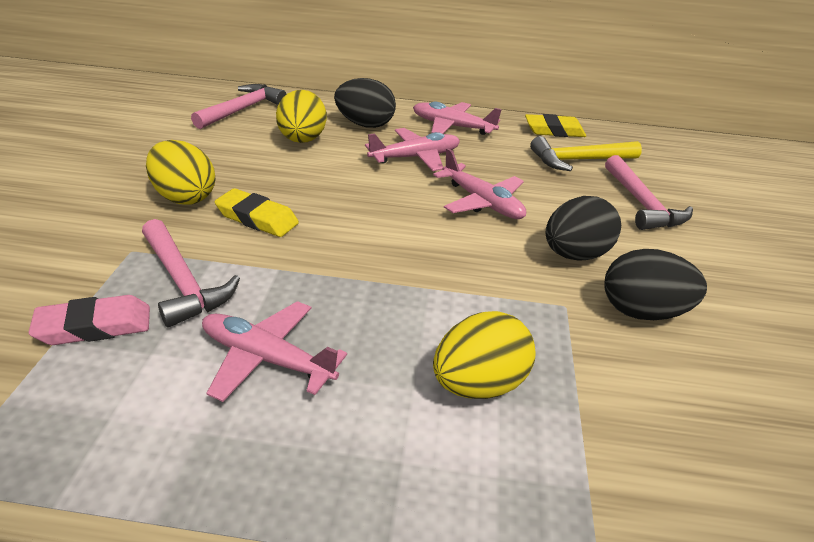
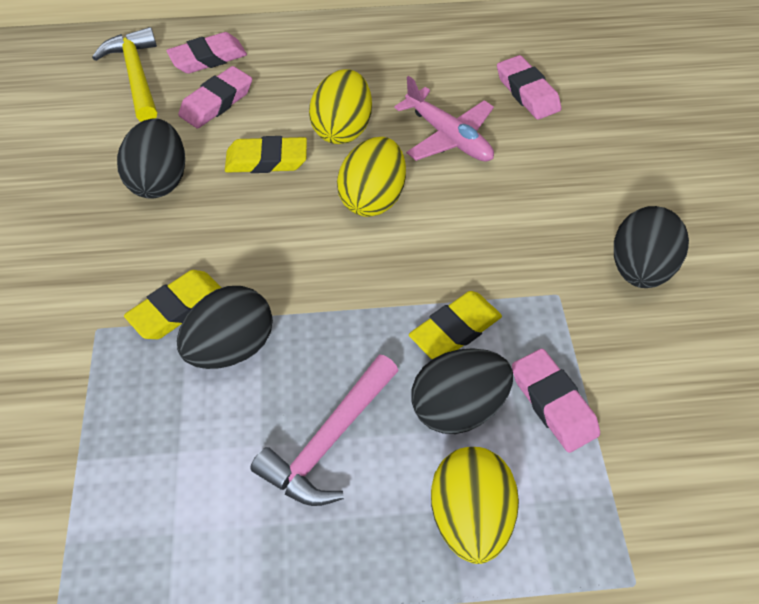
black egg: 3 -> 4
pink eraser: 1 -> 4
pink hammer: 3 -> 1
pink plane: 4 -> 1
yellow eraser: 2 -> 3

